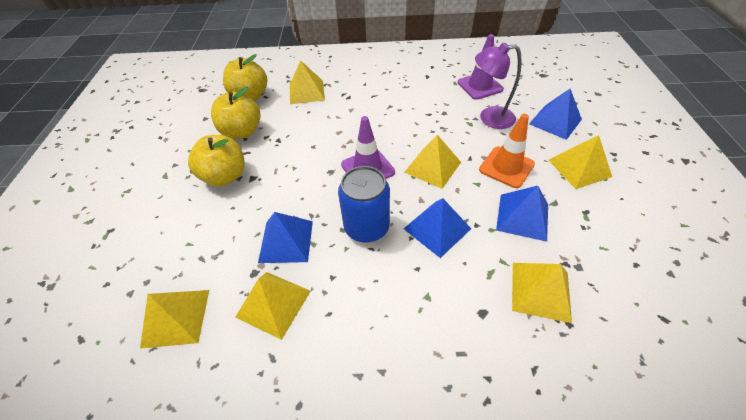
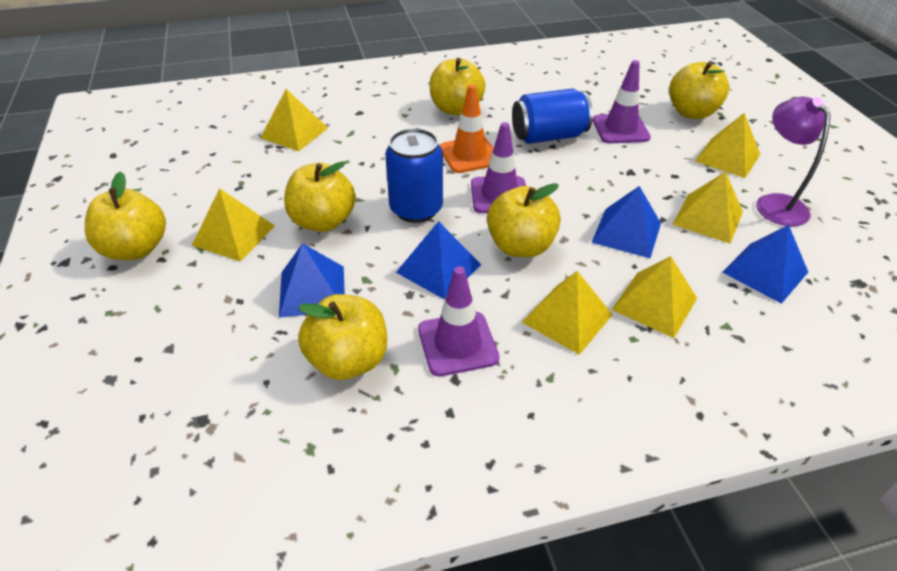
blue can: 1 -> 2
purple traffic cone: 2 -> 3
yellow apple: 3 -> 6

